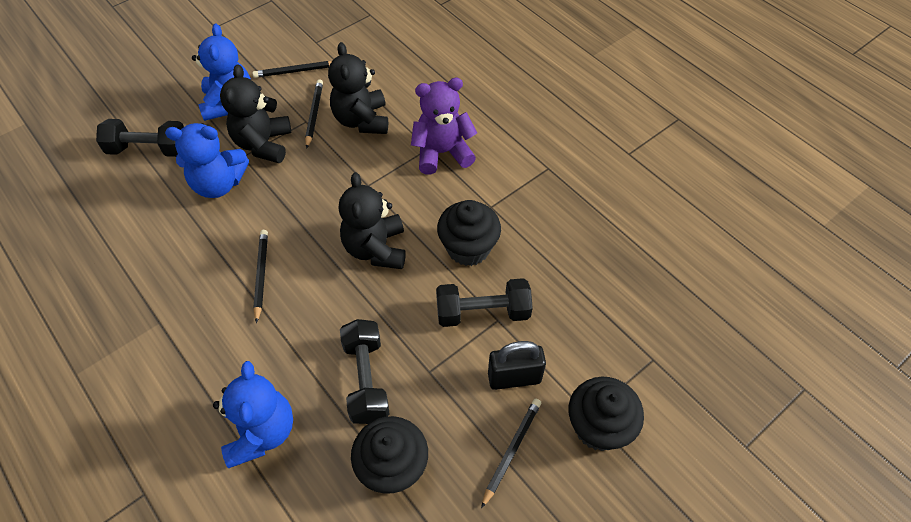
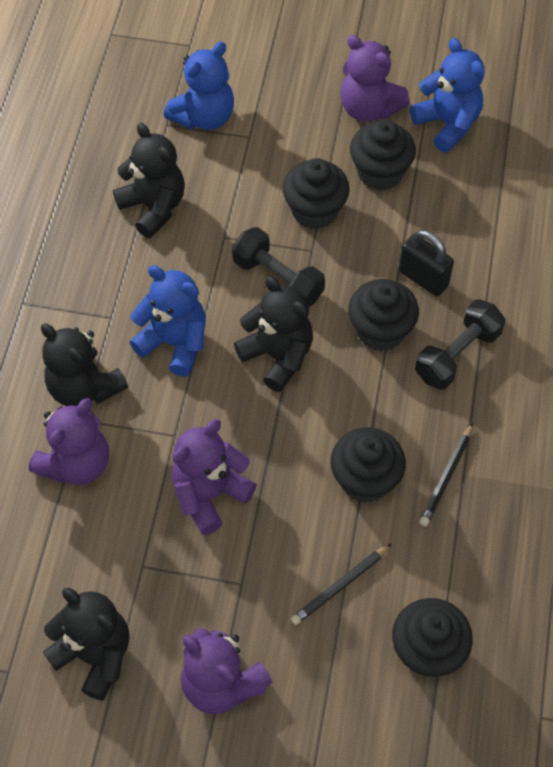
black cupcake: 3 -> 5
black dumbbell: 3 -> 2
black pencil: 4 -> 2
black teddy bear: 3 -> 4
purple teddy bear: 1 -> 4

